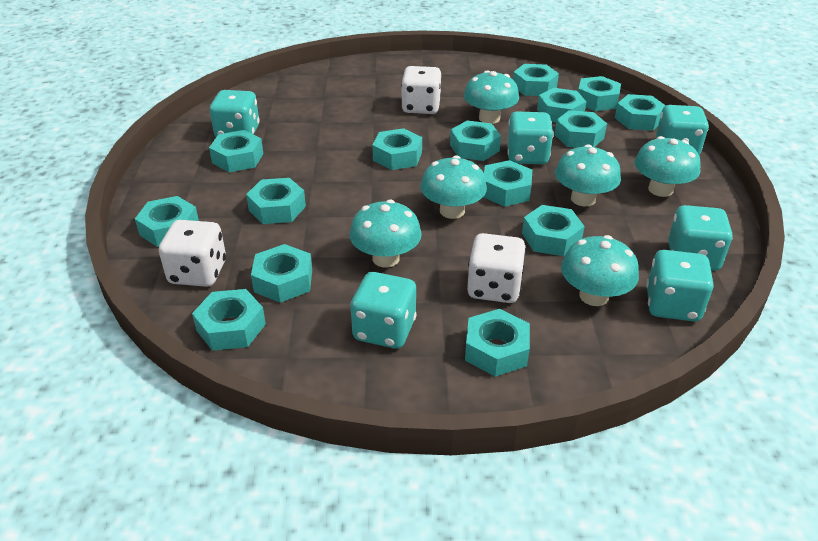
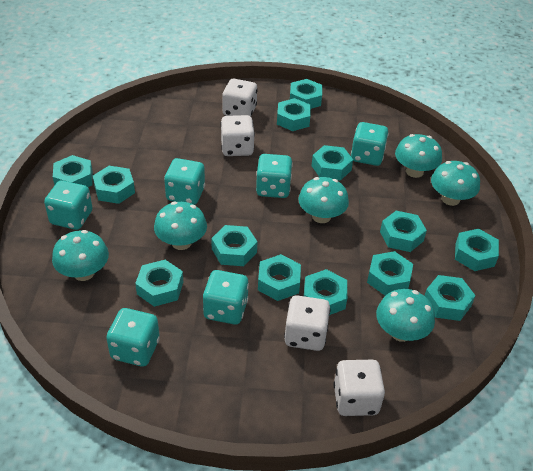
turquoise nut: 15 -> 13
white dice: 3 -> 4

